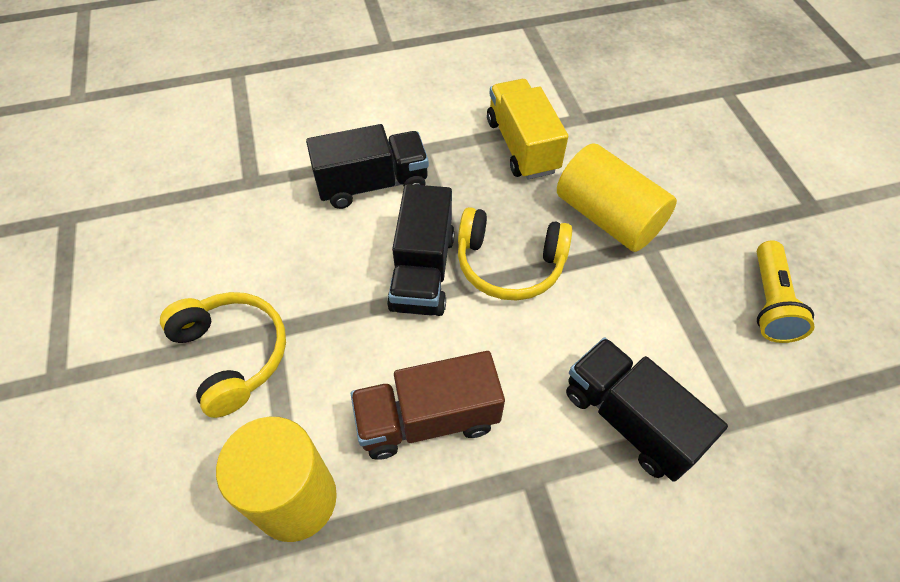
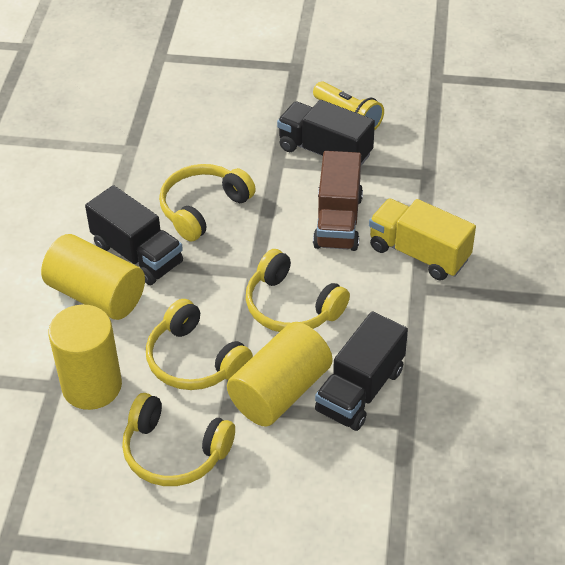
yellow cylinder: 2 -> 3
yellow headphones: 2 -> 4

